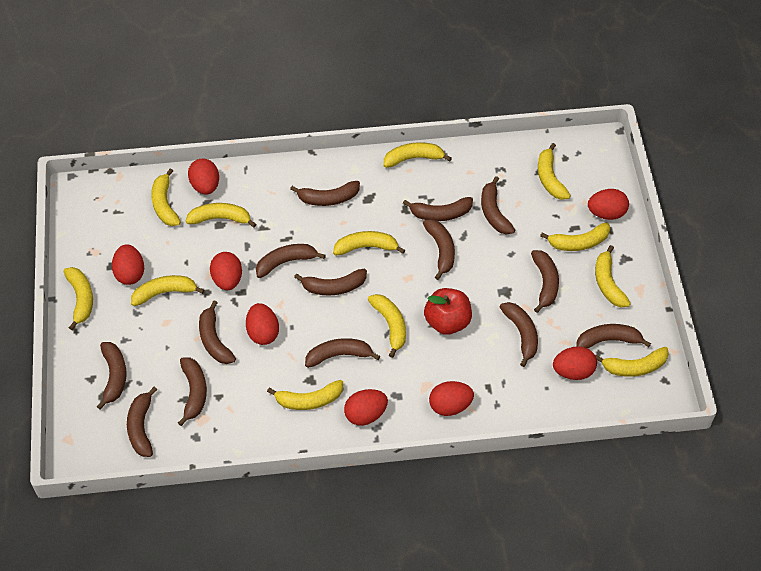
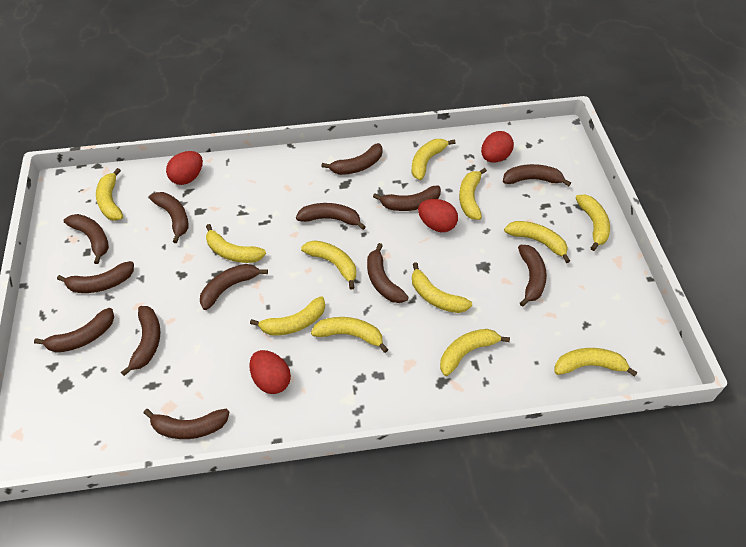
brown banana: 14 -> 13
red apple: 1 -> 0
red egg: 8 -> 4

